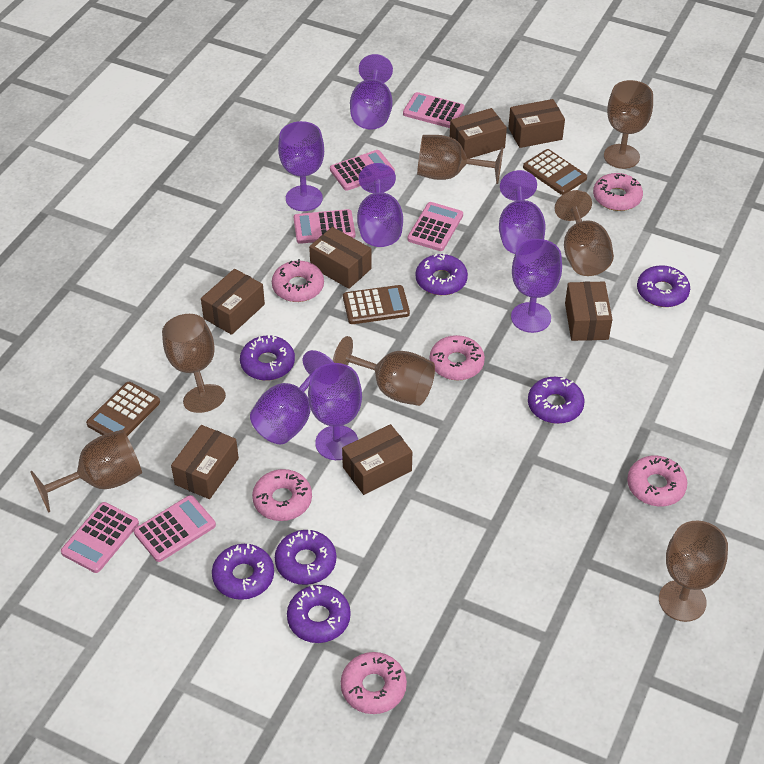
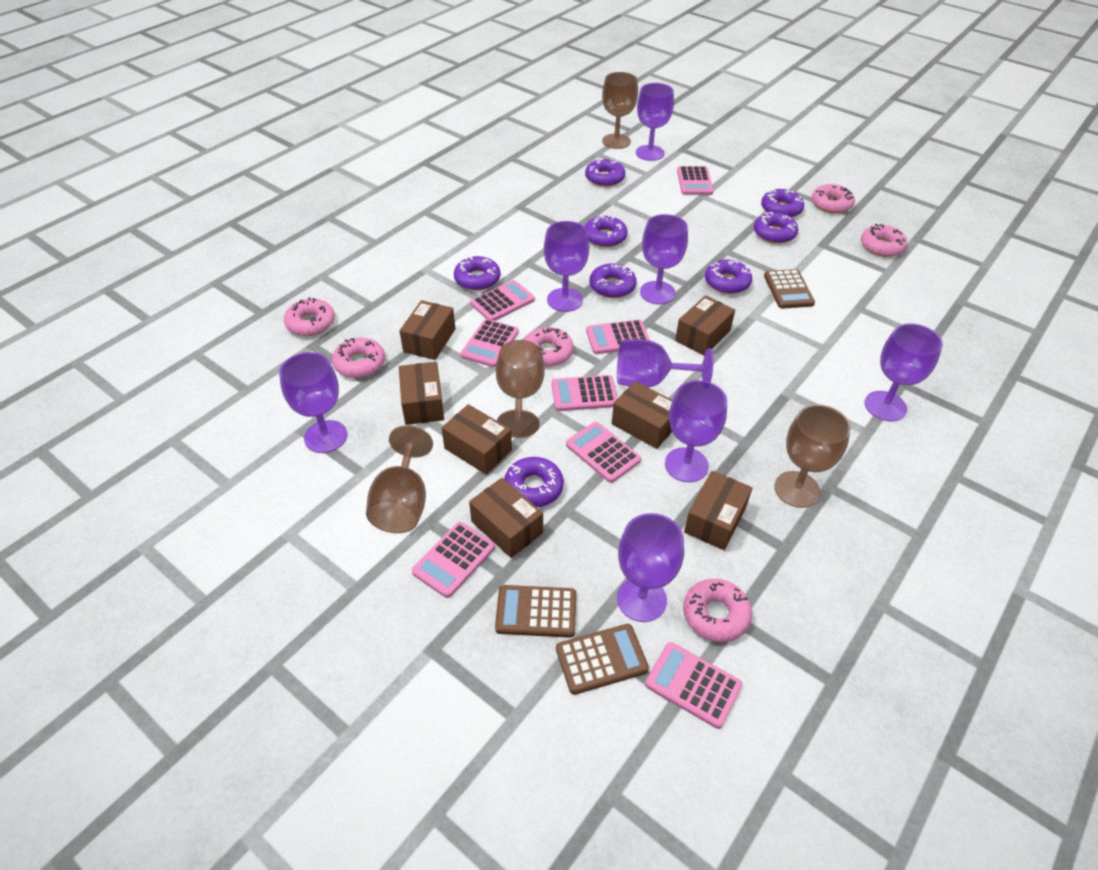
brown goblet: 7 -> 4
pink calculator: 6 -> 8
purple donut: 7 -> 8
purple goblet: 7 -> 8

